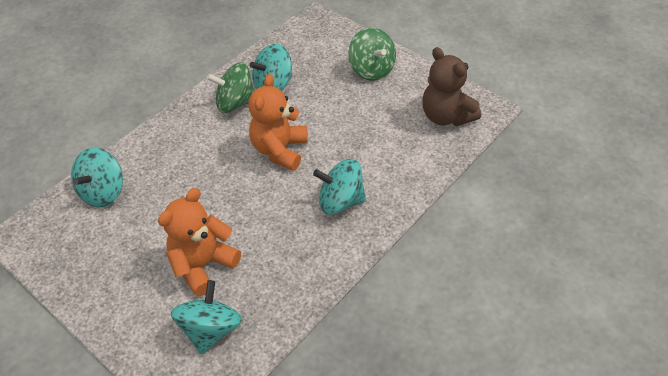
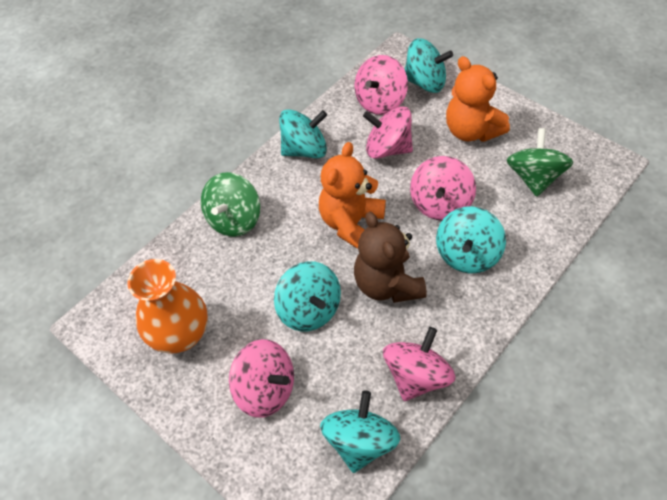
orange vase: 0 -> 1
pink spinning top: 0 -> 5
turquoise spinning top: 4 -> 5

